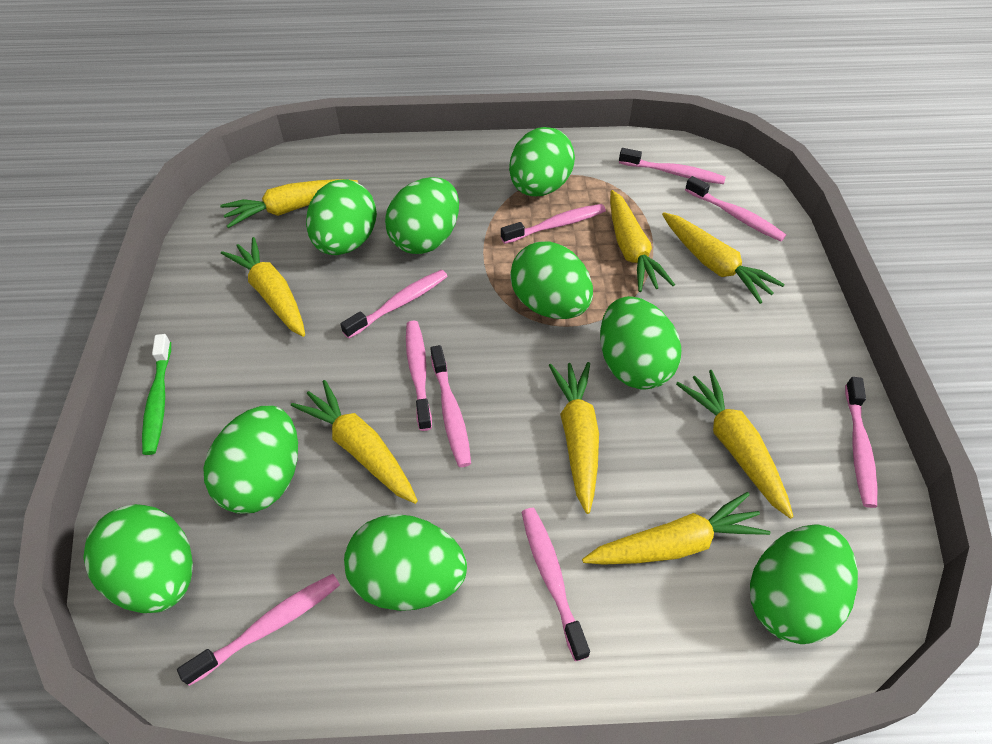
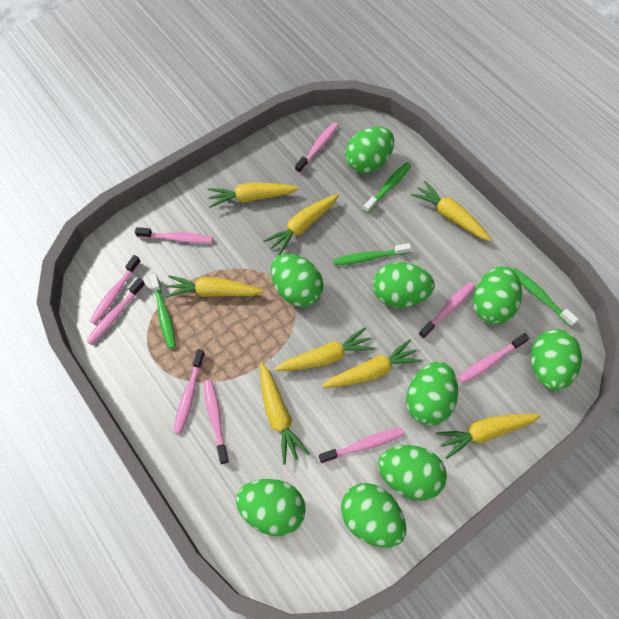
green toothbrush: 1 -> 4

